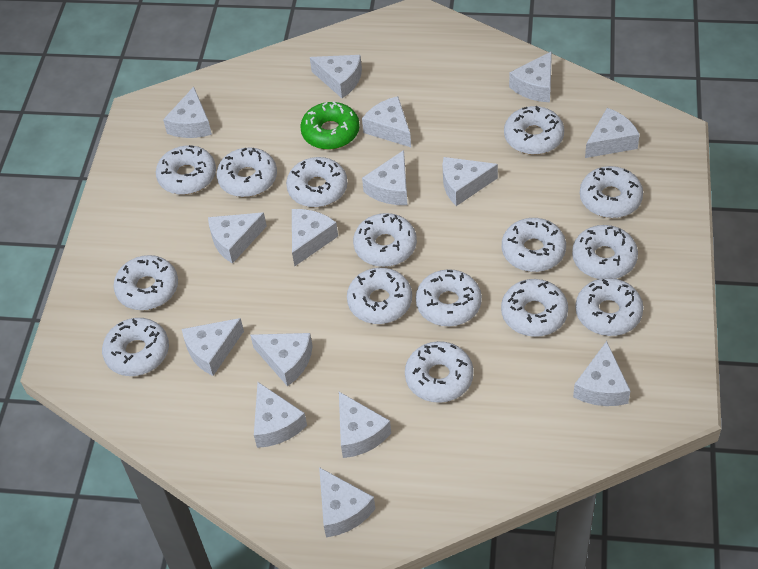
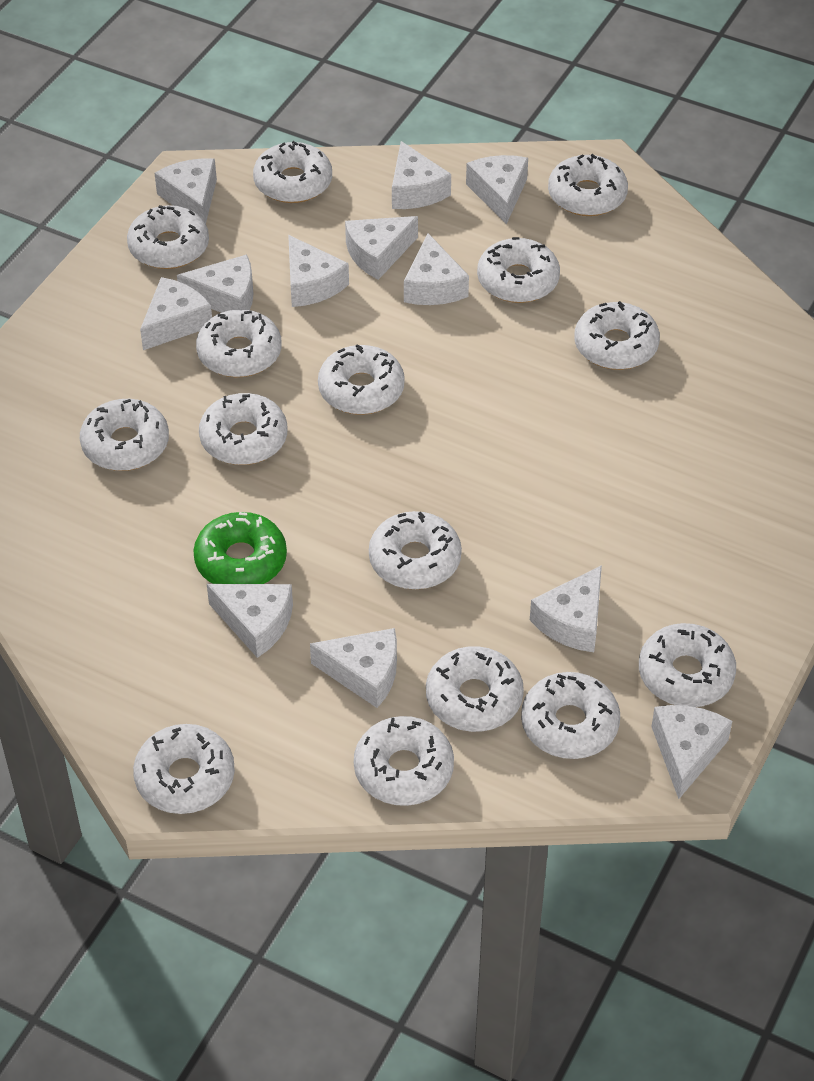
white cheese: 15 -> 12

